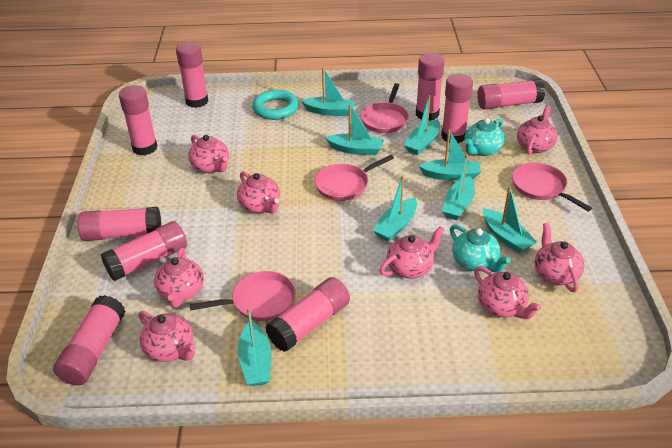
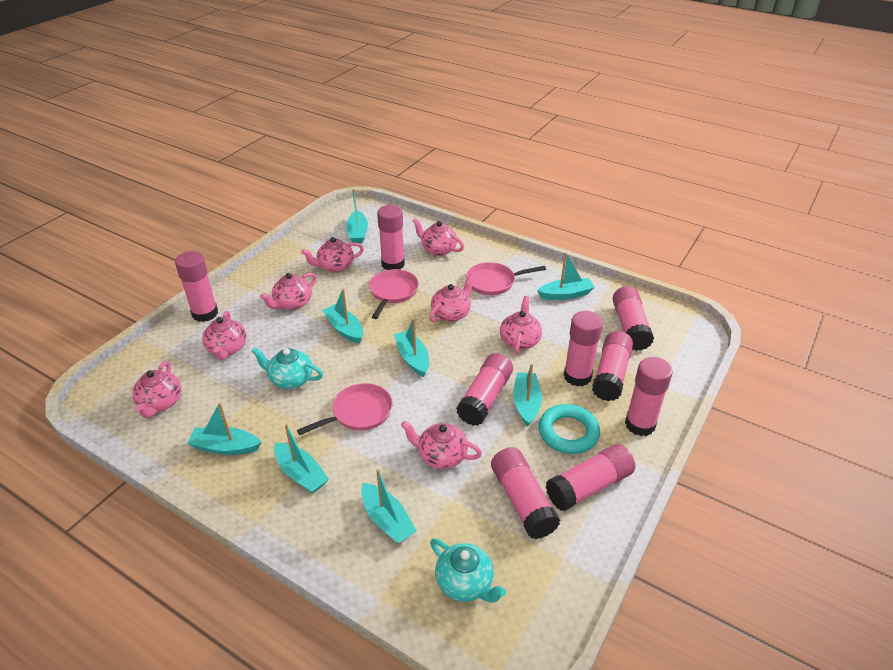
pink pan: 4 -> 3

